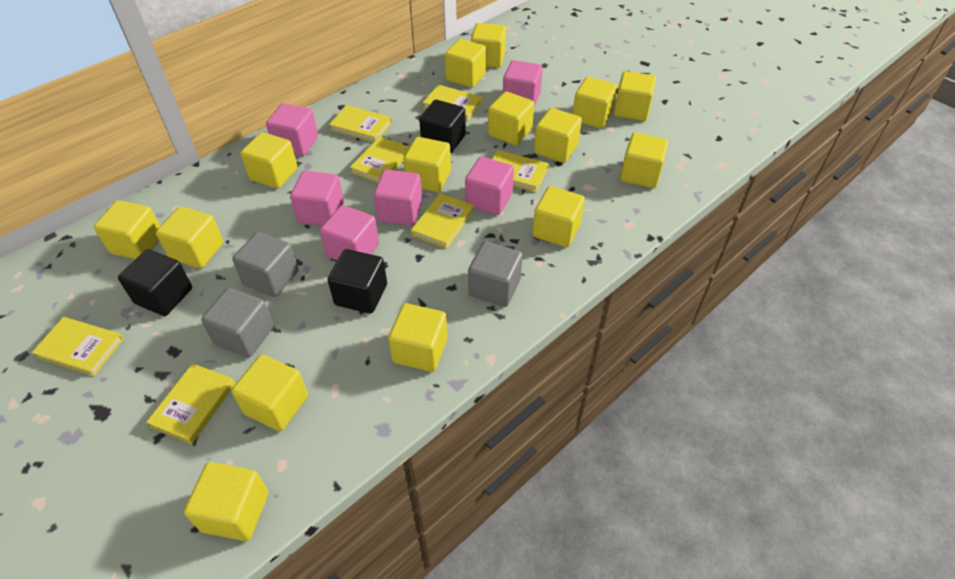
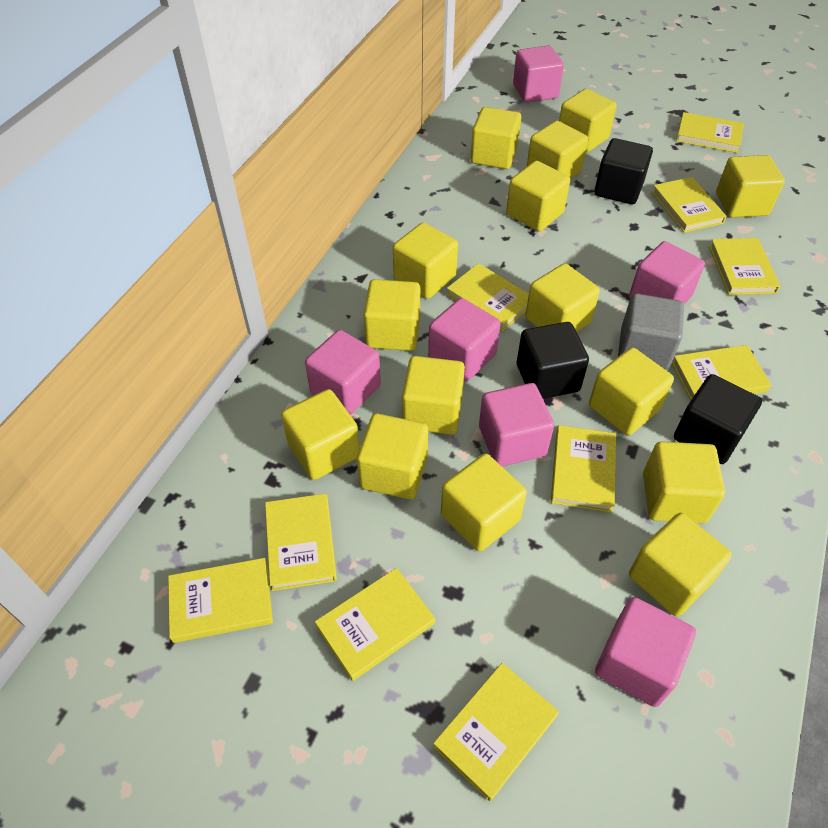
grey cube: 3 -> 1
yellow book: 7 -> 10

